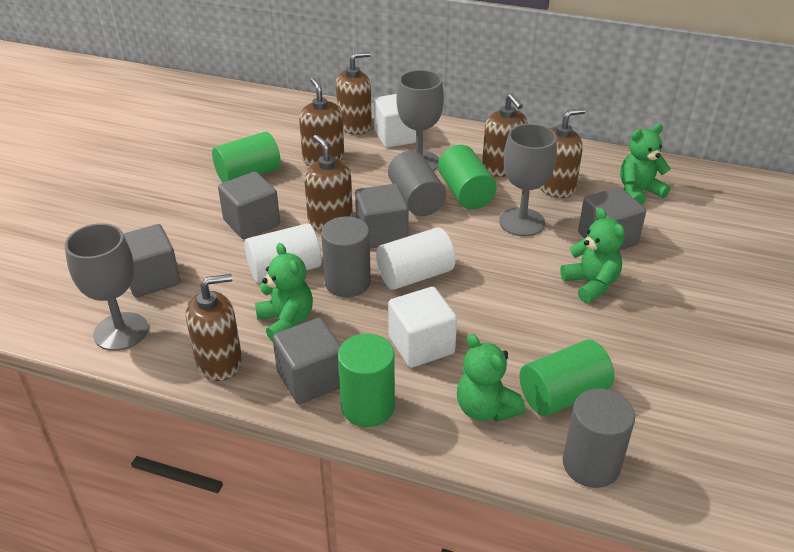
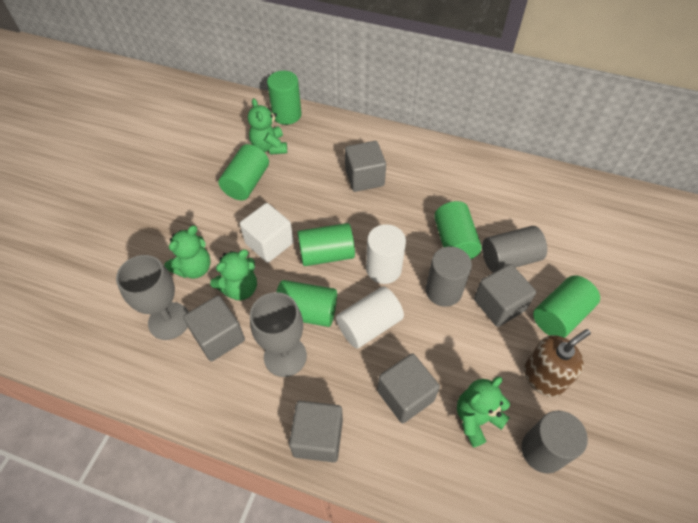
brown soap dispenser: 6 -> 1
green cylinder: 4 -> 6
grey goblet: 3 -> 2
white cube: 2 -> 1

